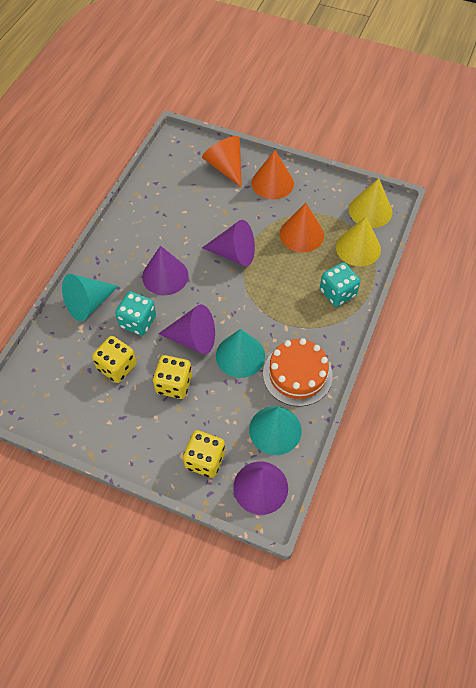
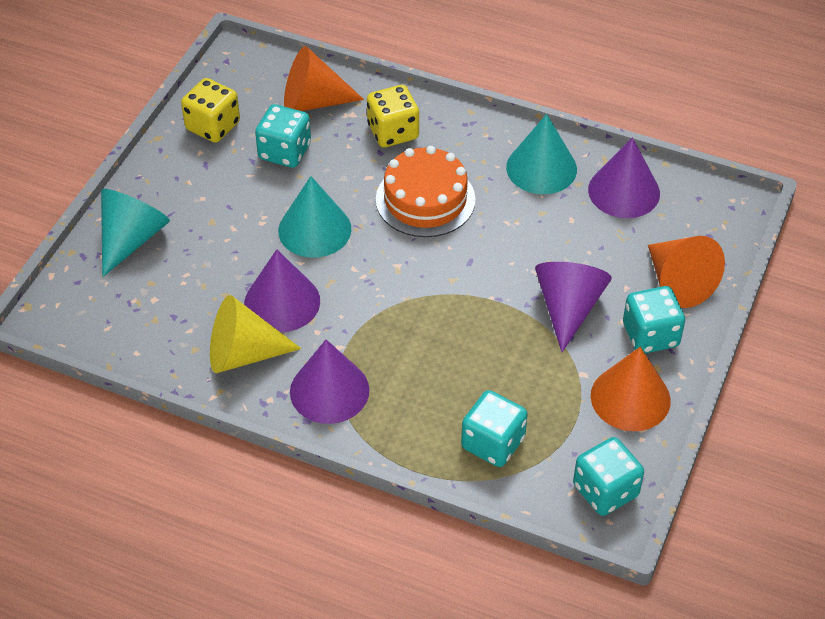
turquoise dice: 2 -> 4
yellow cone: 2 -> 1
yellow dice: 3 -> 2

